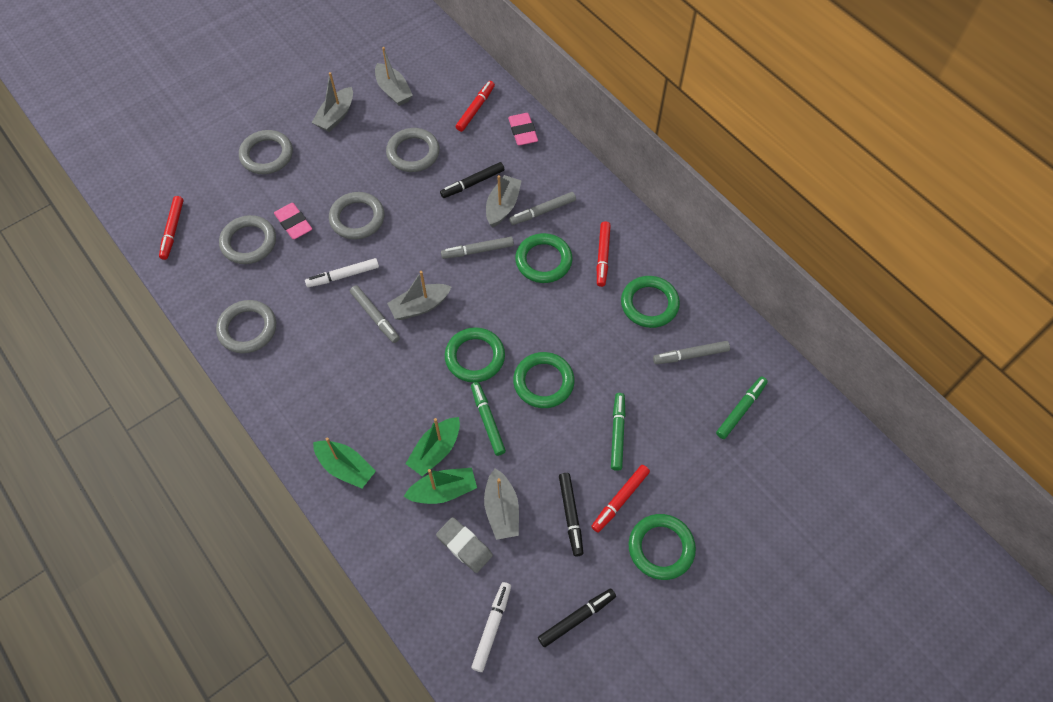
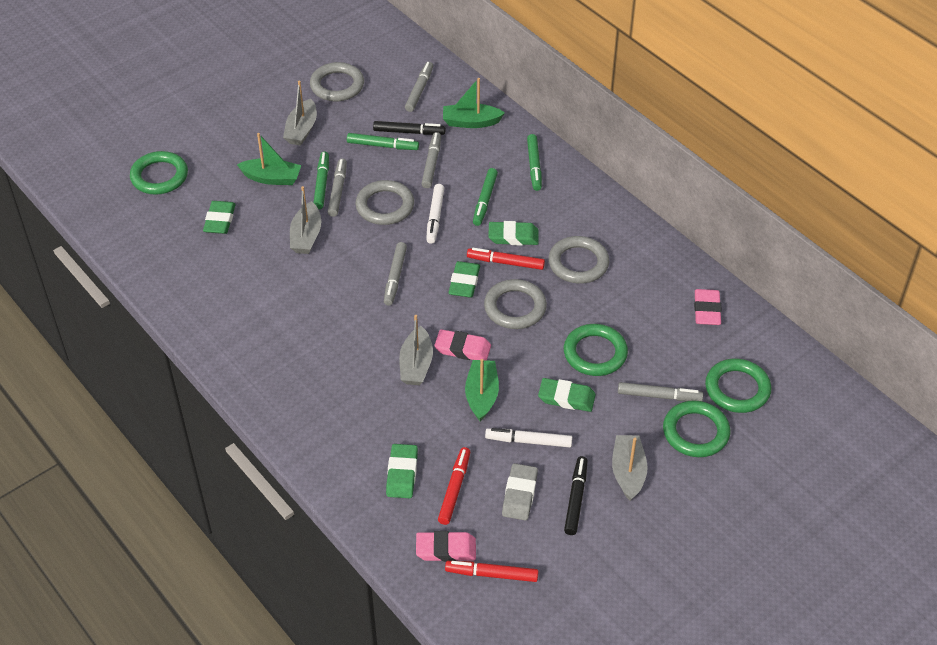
black marker: 3 -> 2
green eraser: 0 -> 5
green marker: 3 -> 4
green ring: 5 -> 4
grey boat: 5 -> 4
grey marker: 4 -> 5
grey ring: 5 -> 4
pink eraser: 2 -> 3
red marker: 4 -> 3

